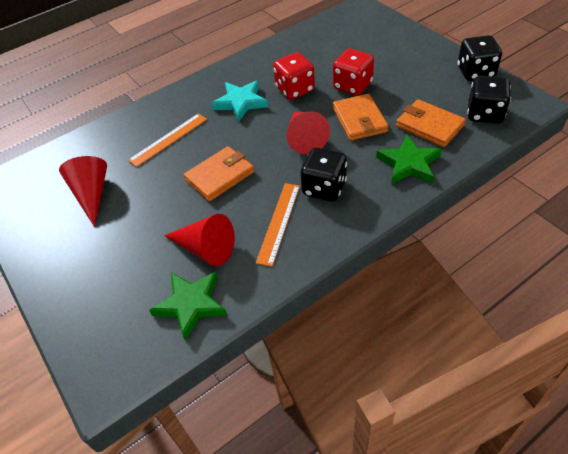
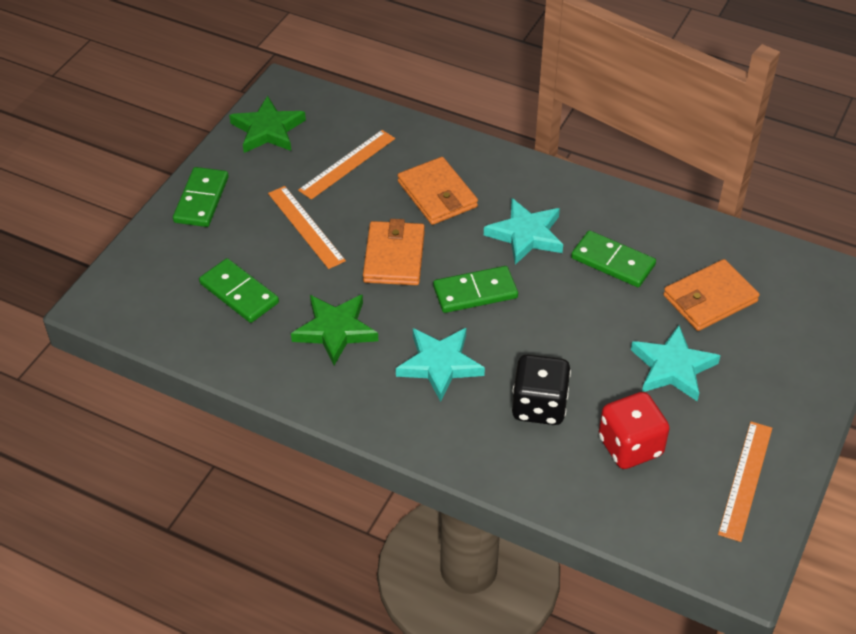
black dice: 3 -> 1
green domino: 0 -> 4
orange ruler: 2 -> 3
red cone: 3 -> 0
red dice: 2 -> 1
turquoise star: 1 -> 3

